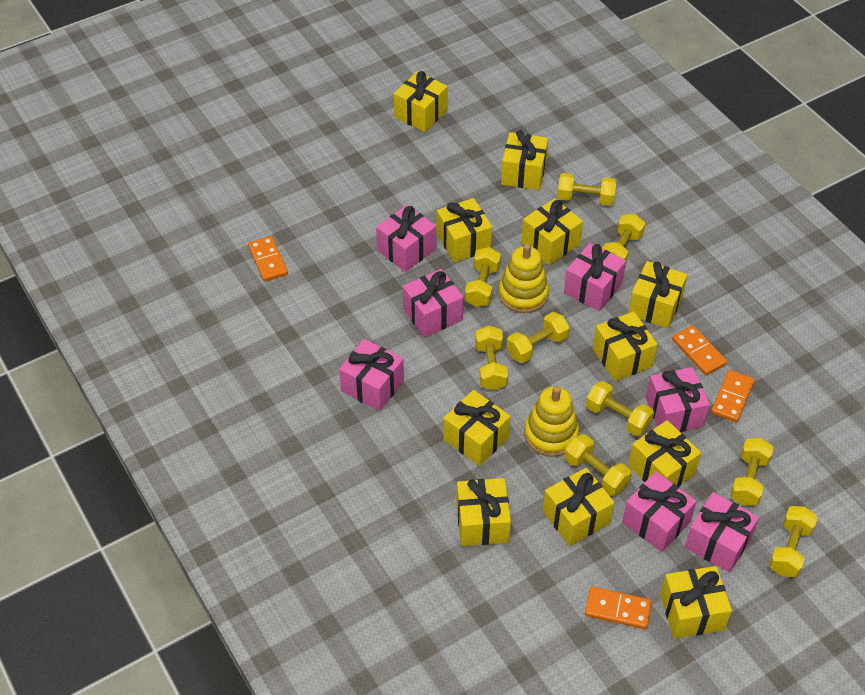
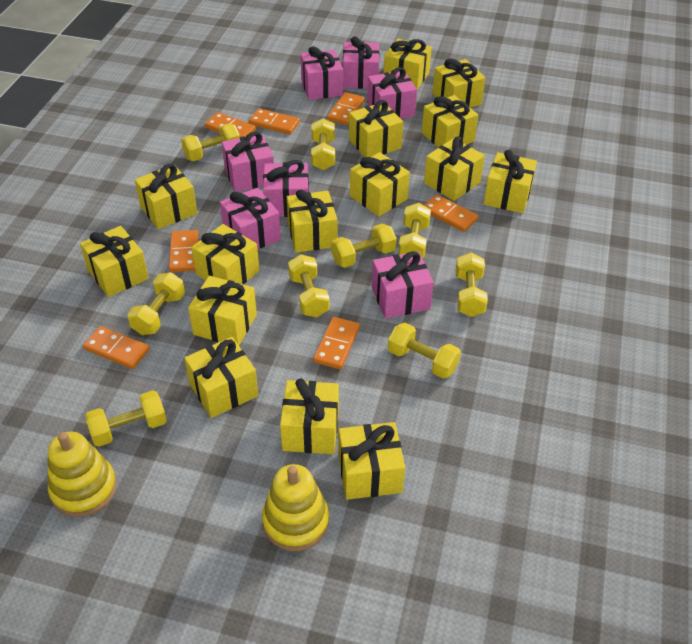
orange domino: 4 -> 7
yellow gift: 11 -> 15

